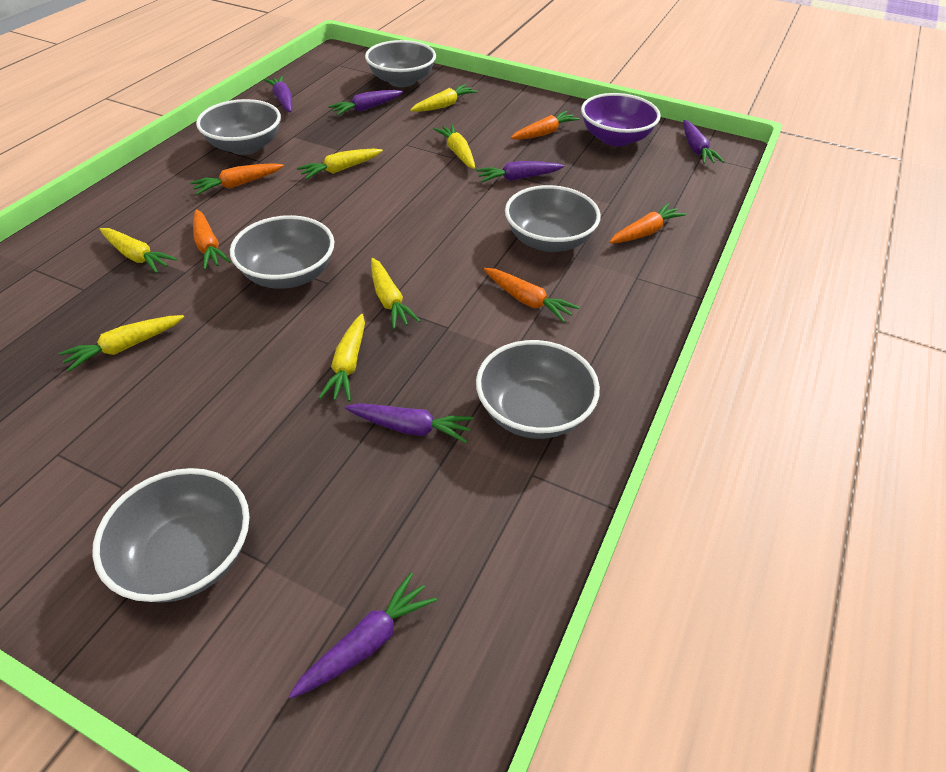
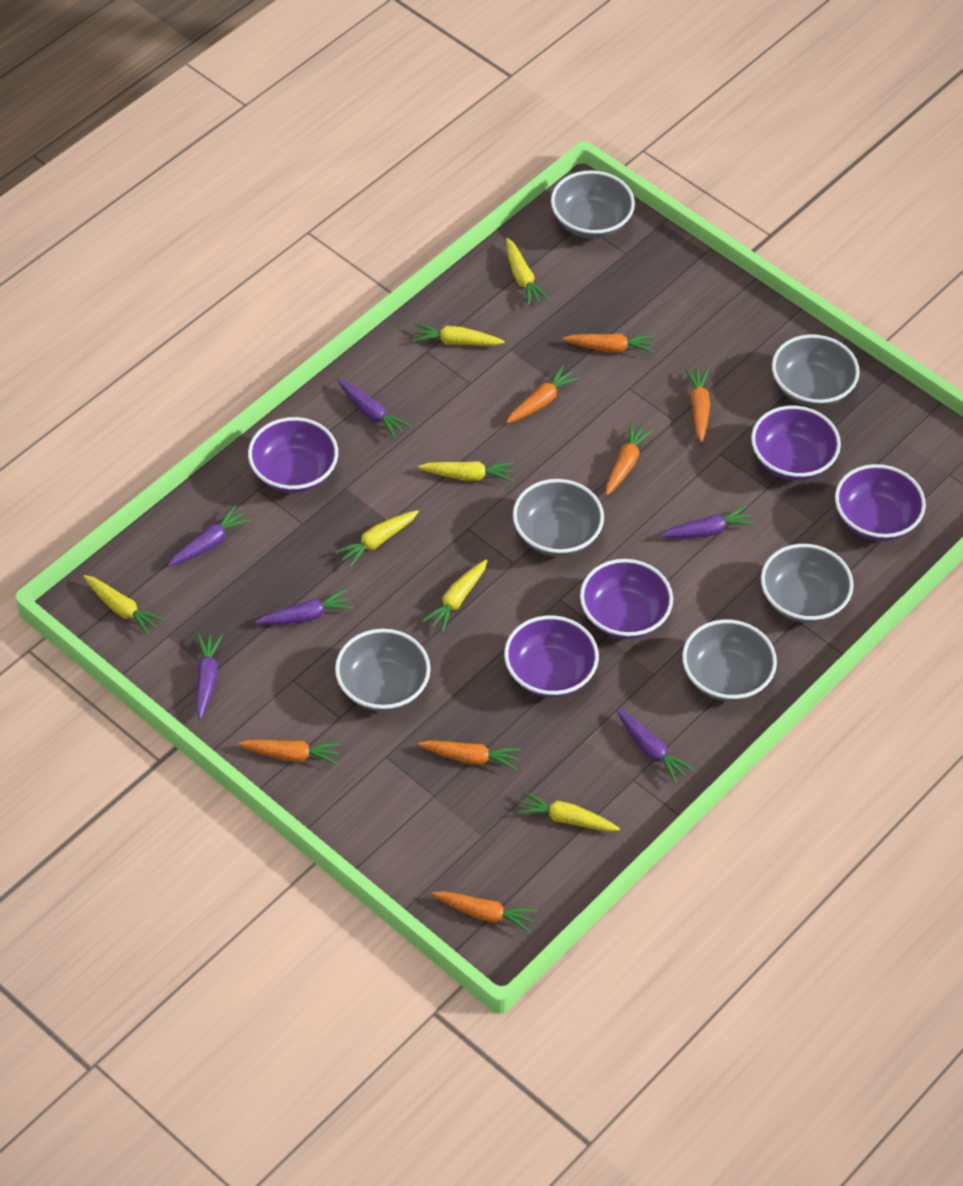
orange carrot: 5 -> 7
purple bowl: 1 -> 5

